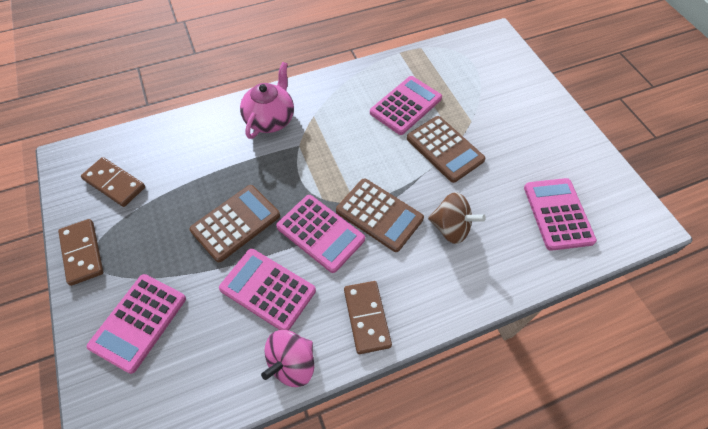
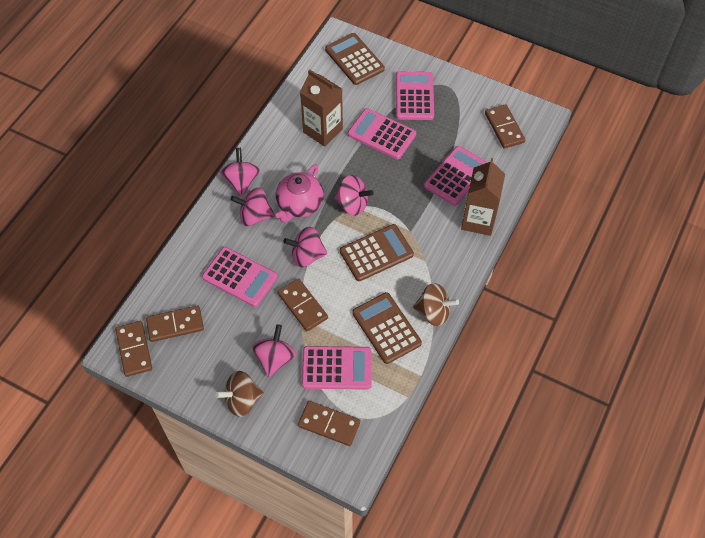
brown carton: 0 -> 2
brown domino: 3 -> 5
brown spinning top: 1 -> 2
pink spinning top: 1 -> 5

